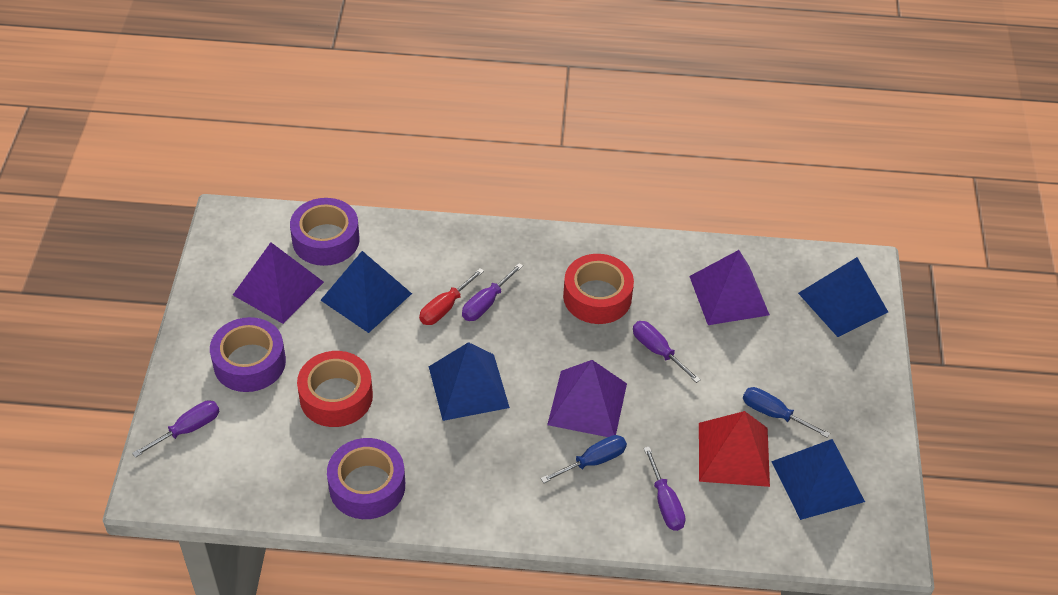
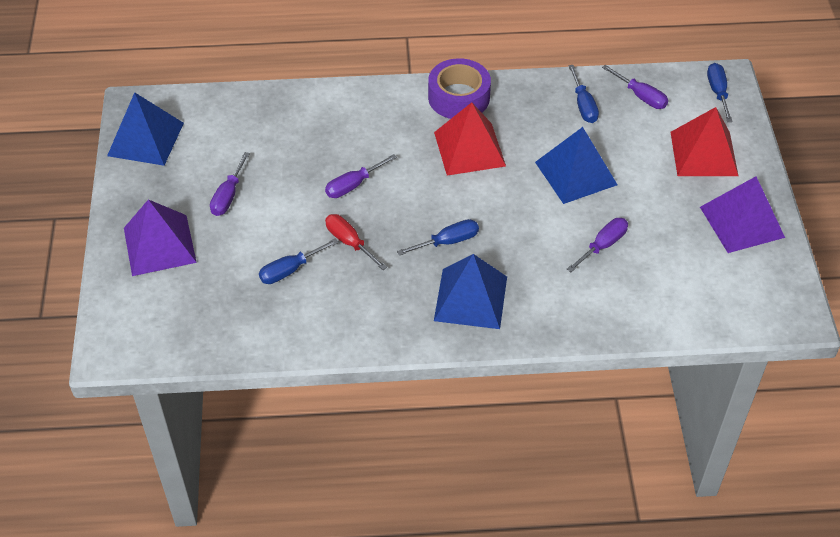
blue pyramid: 4 -> 3
blue screwdriver: 2 -> 4
purple pyramid: 3 -> 2
purple tape: 3 -> 1
red pyramid: 1 -> 2
red tape: 2 -> 0

